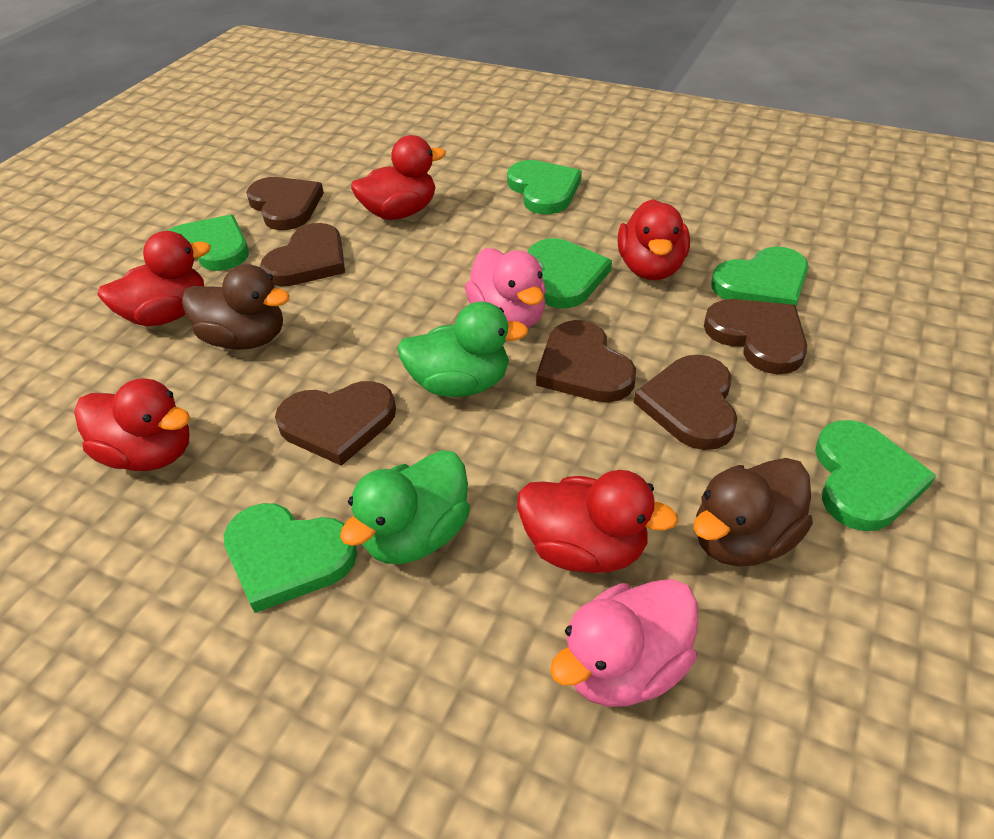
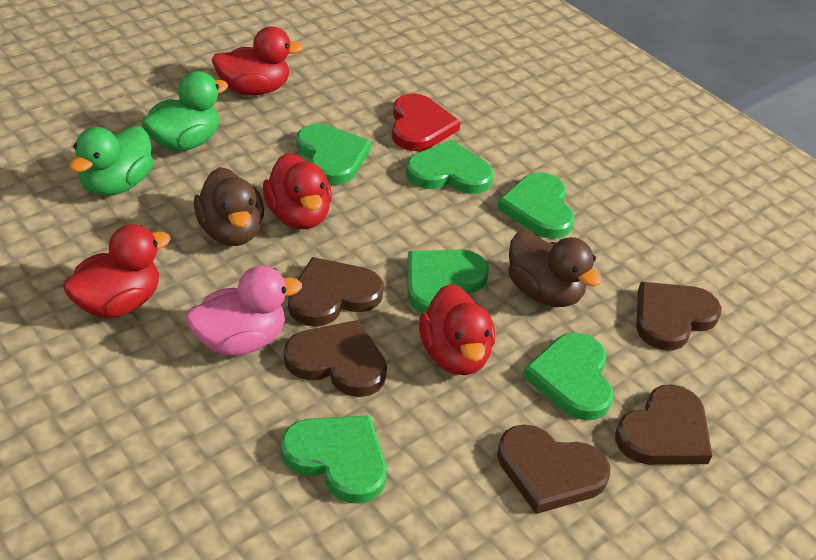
brown heart: 6 -> 5
pink duck: 2 -> 1
red duck: 5 -> 4
red heart: 0 -> 1

